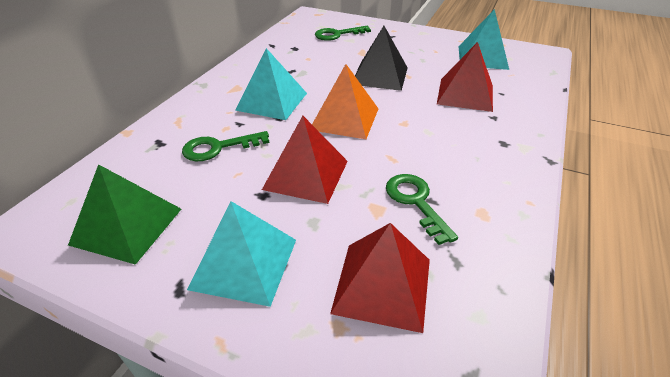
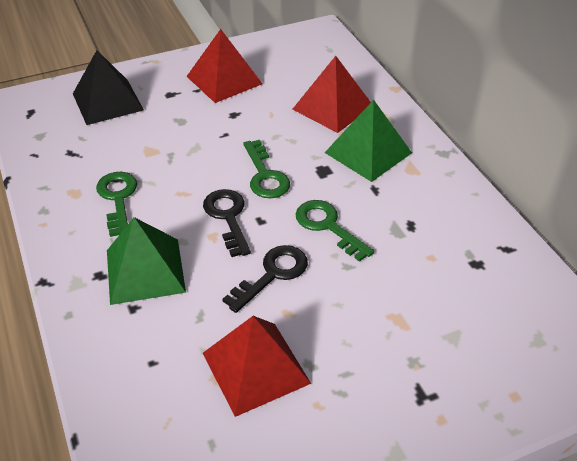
black key: 0 -> 2
green pyramid: 1 -> 2
orange pyramid: 1 -> 0
turquoise pyramid: 3 -> 0

